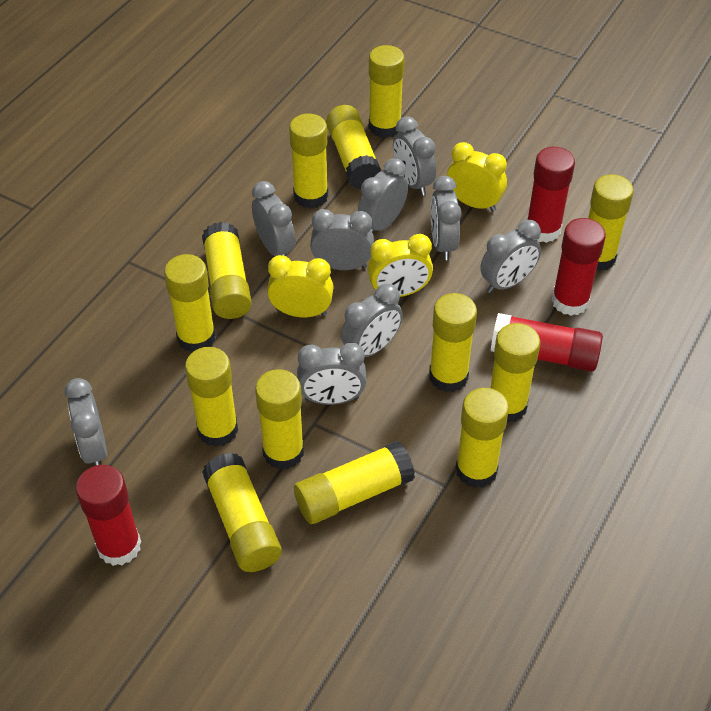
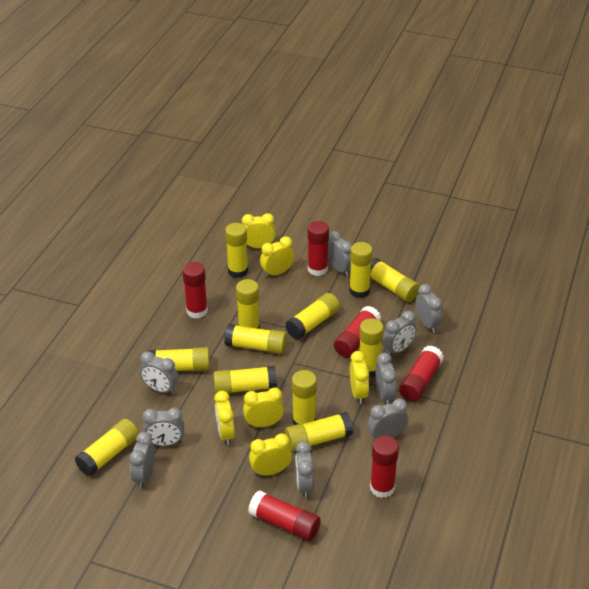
red glue stick: 4 -> 6
yellow clock: 3 -> 6
yellow glue stick: 13 -> 12

